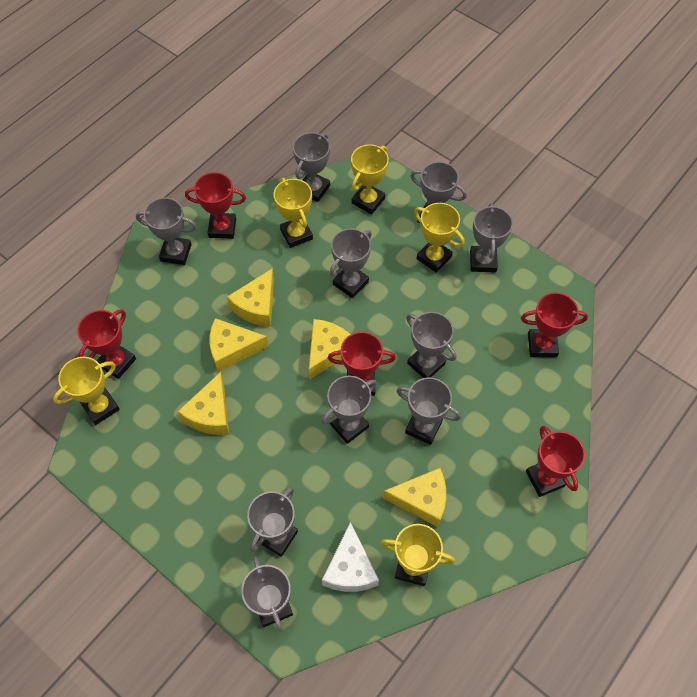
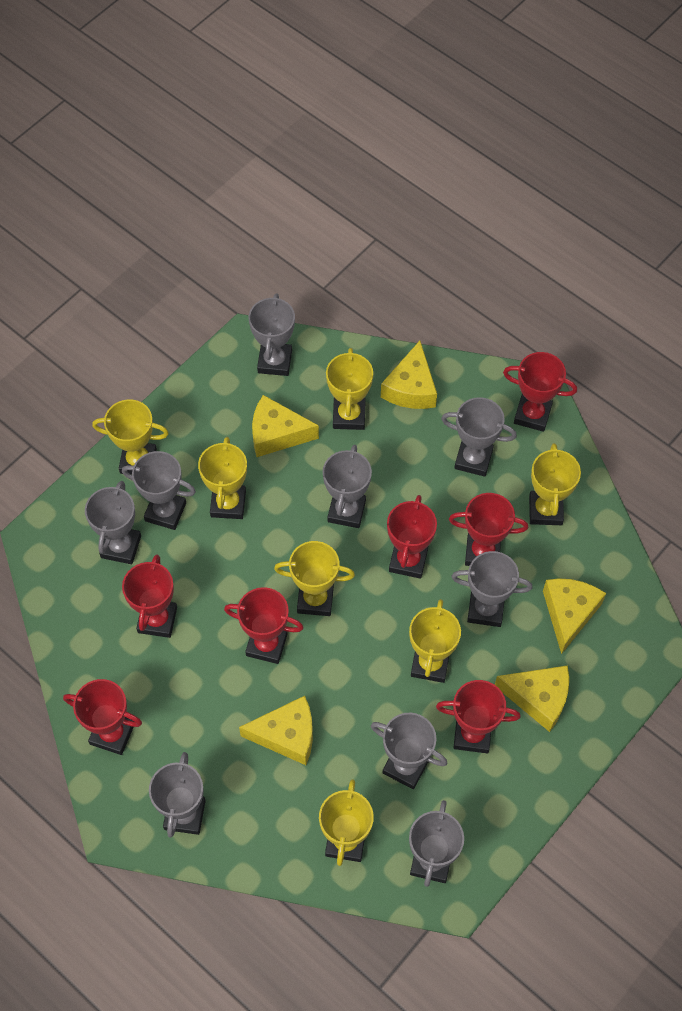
grey trophy: 10 -> 9
red trophy: 5 -> 7
white cheese: 1 -> 0
yellow trophy: 5 -> 7

